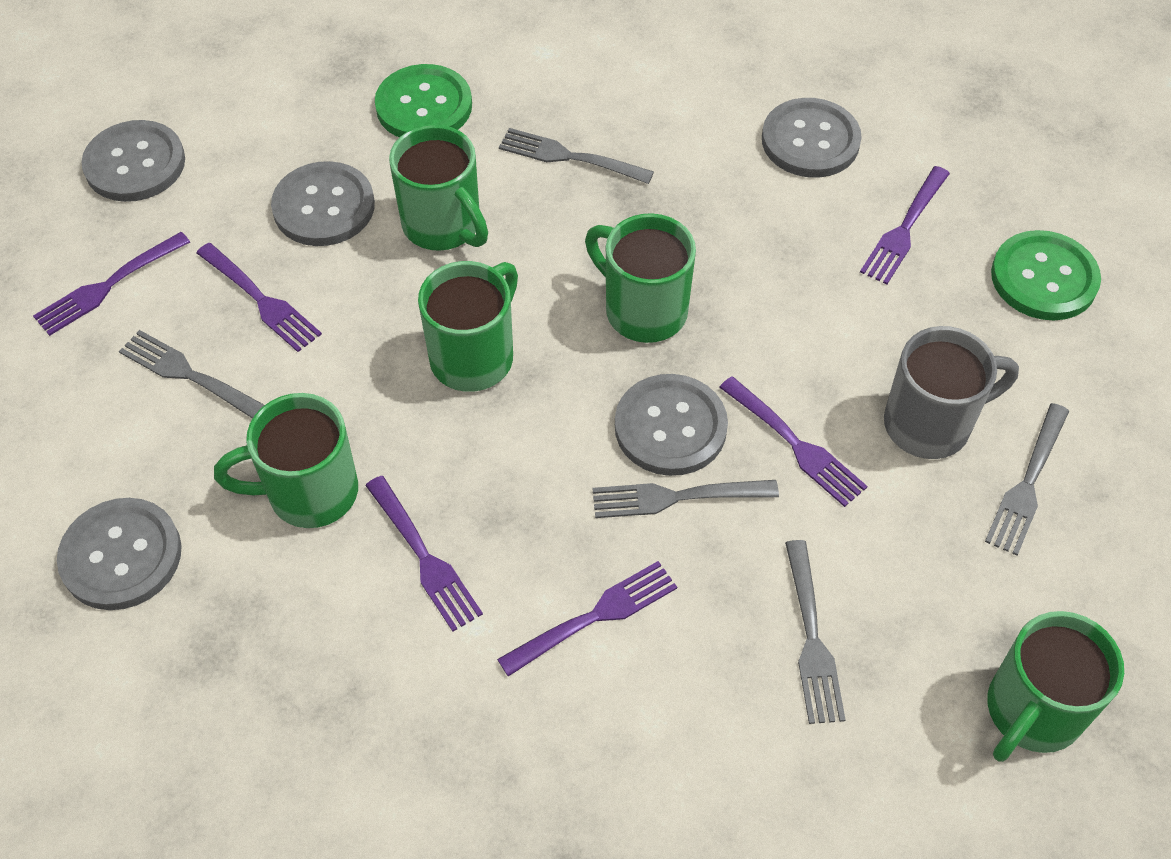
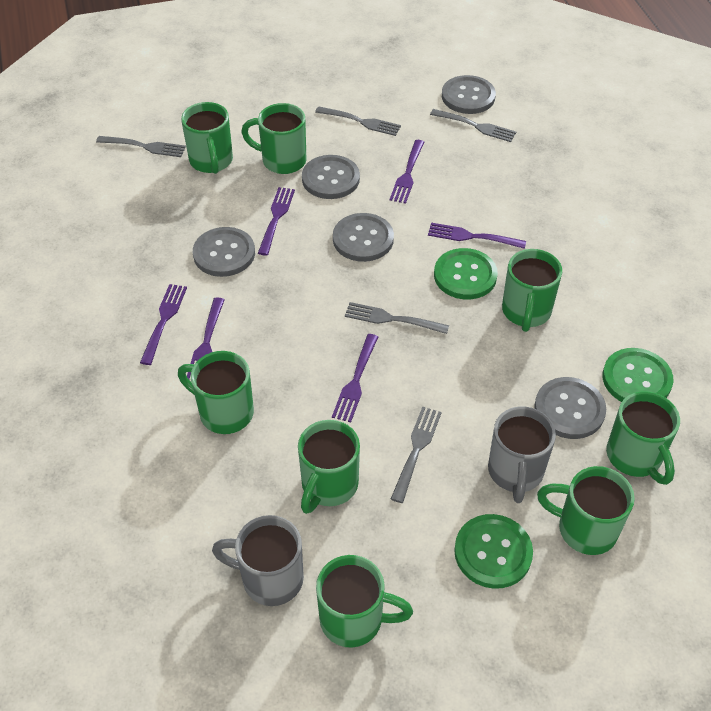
green button: 2 -> 3
green mug: 5 -> 8
grey mug: 1 -> 2

